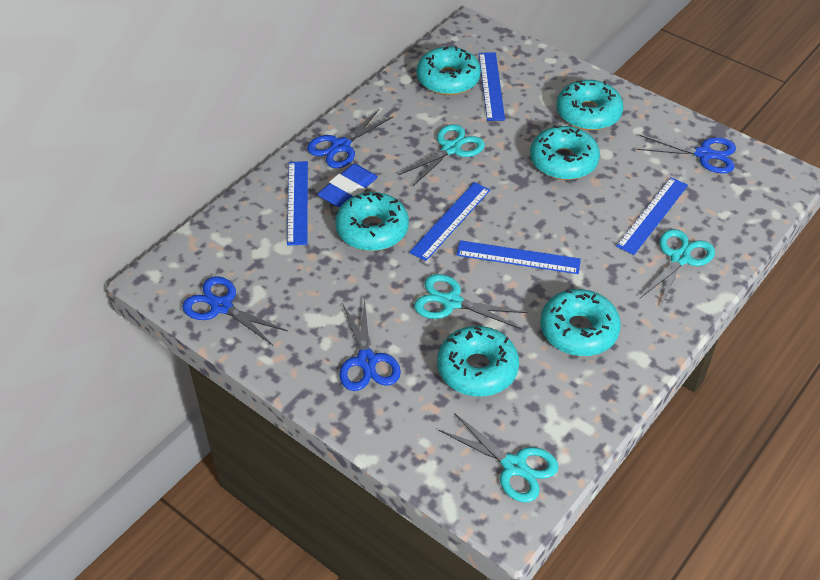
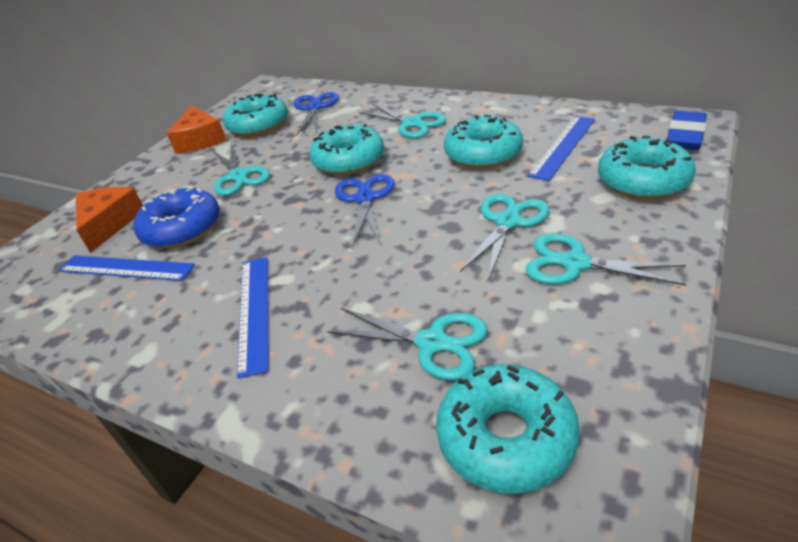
blue donut: 0 -> 1
blue ruler: 5 -> 3
blue scissors: 4 -> 2
orange cheese: 0 -> 2
turquoise donut: 6 -> 5
turquoise scissors: 4 -> 5

